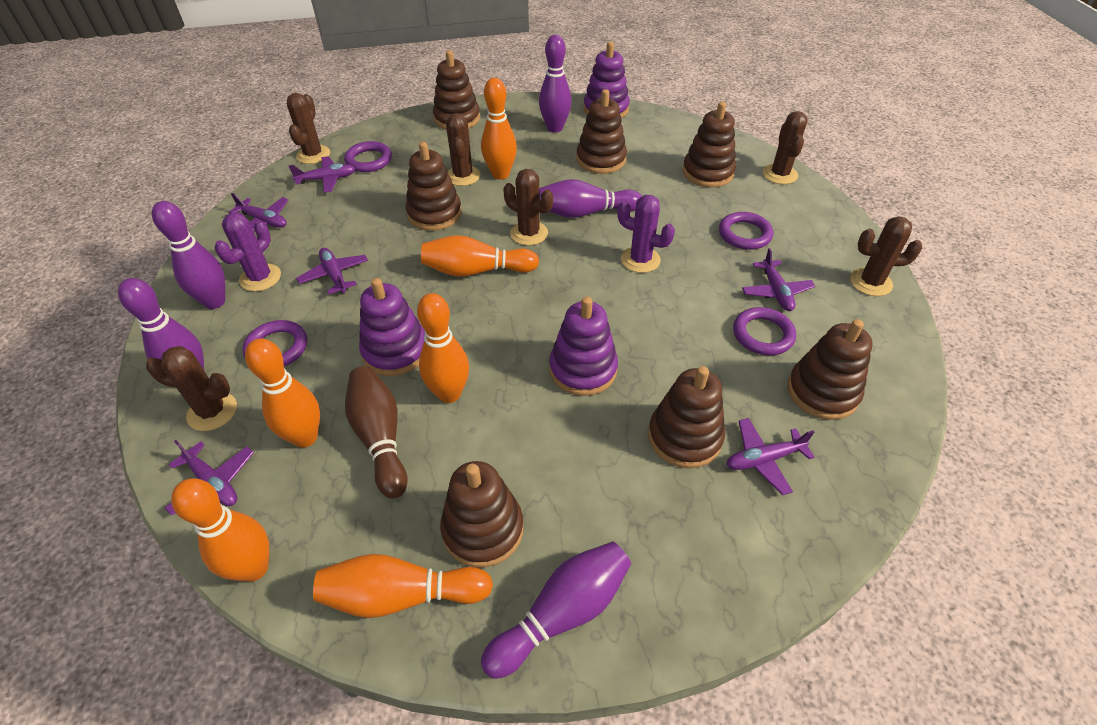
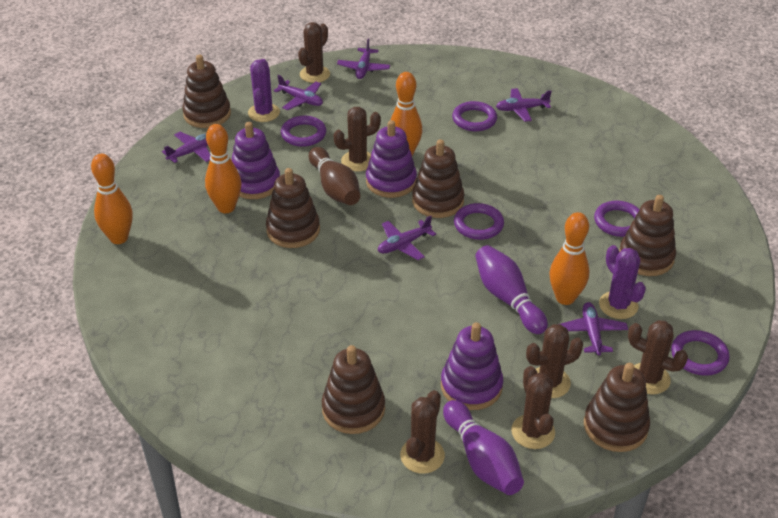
brown stacking toy: 7 -> 6
orange bowling pin: 6 -> 4
purple bowling pin: 5 -> 2
purple ring: 4 -> 5

